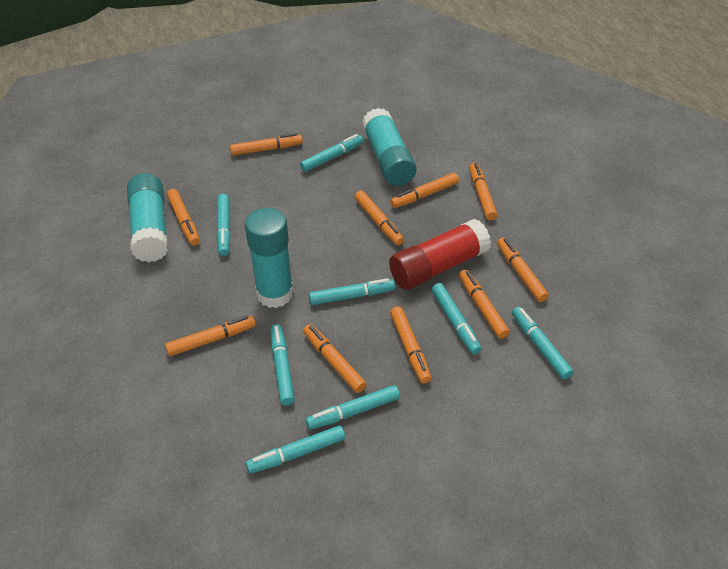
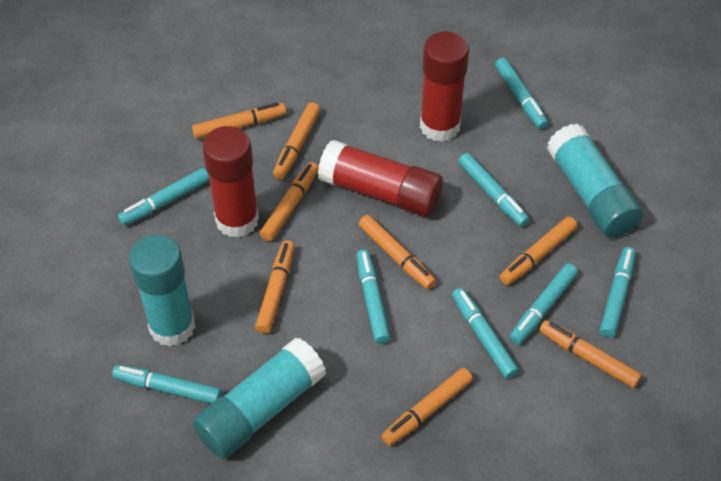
orange marker: 10 -> 8
red glue stick: 1 -> 3

